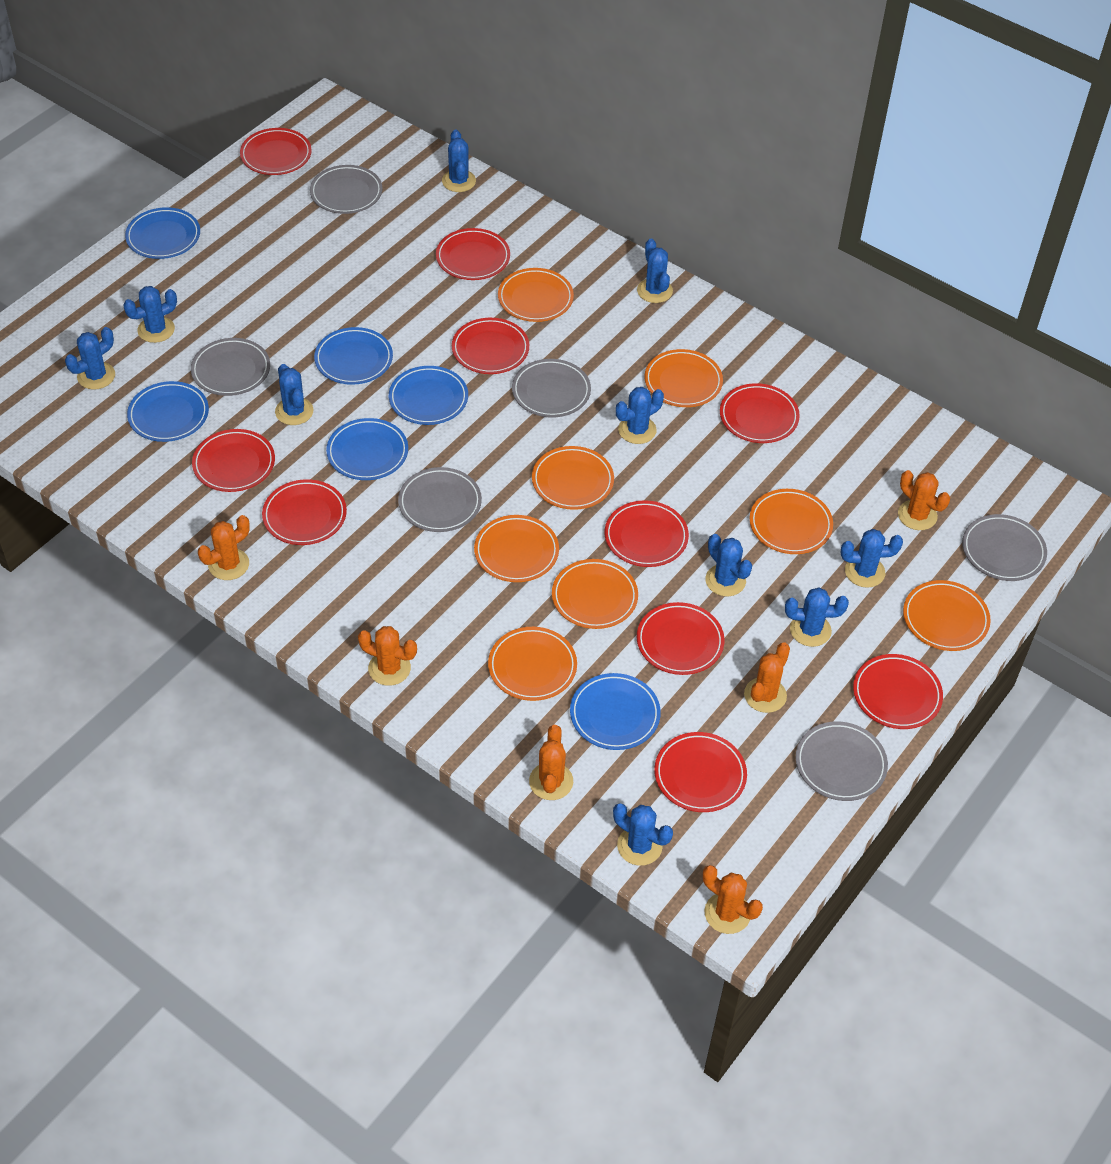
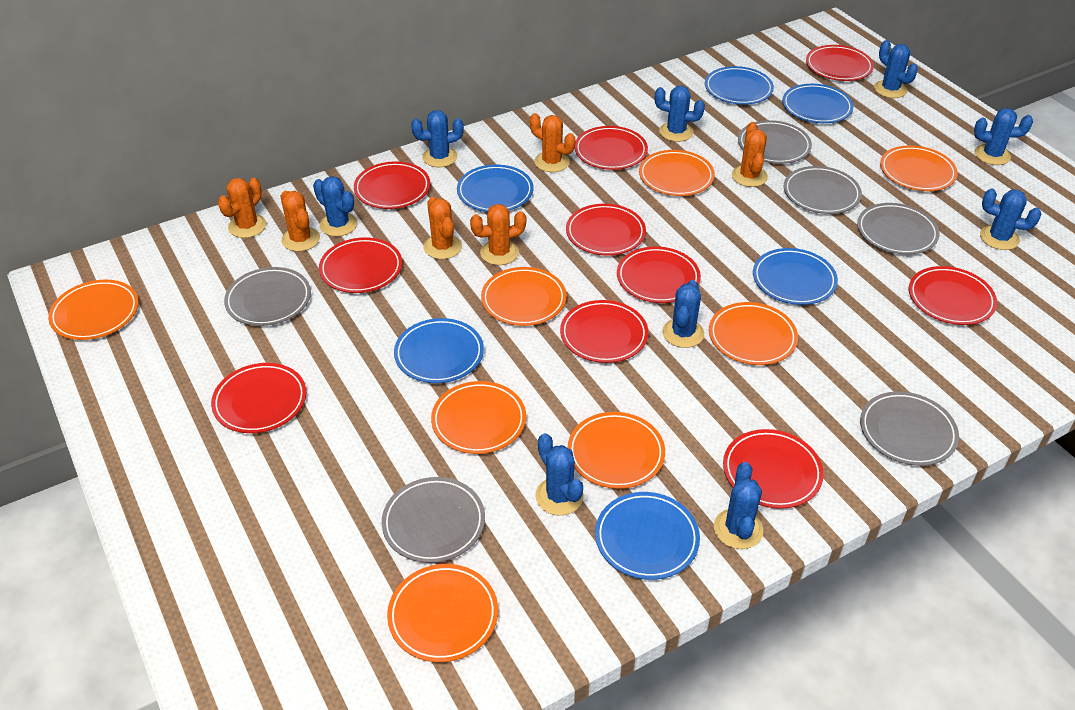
blue cactus: 10 -> 9

